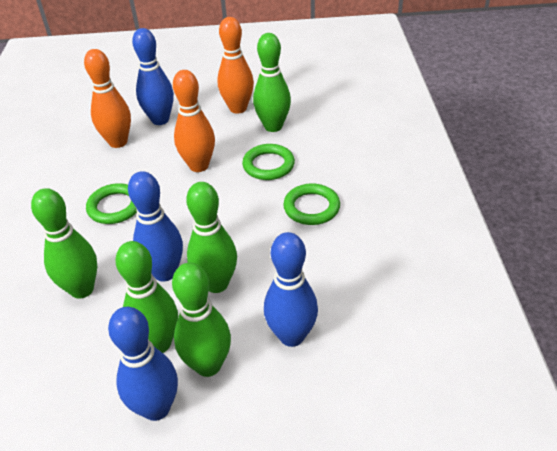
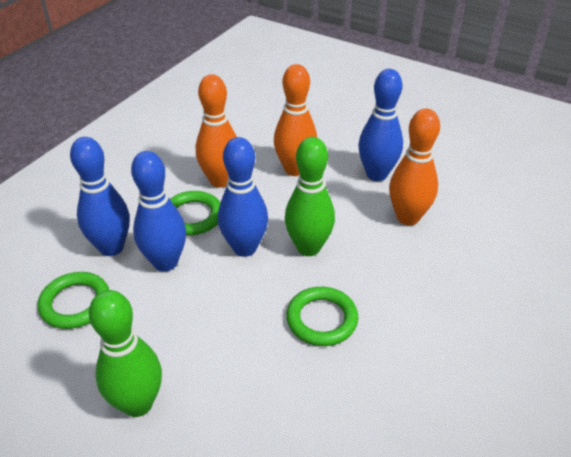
green bowling pin: 5 -> 2

